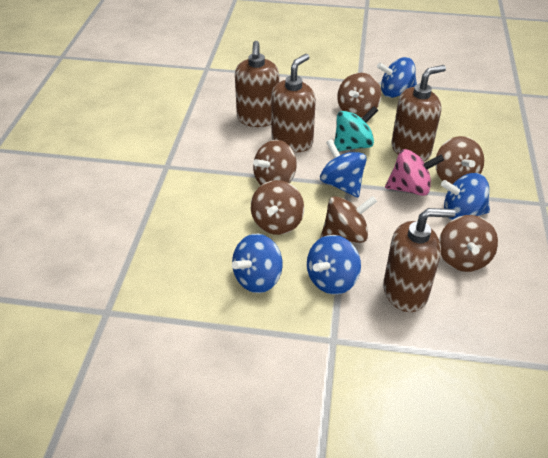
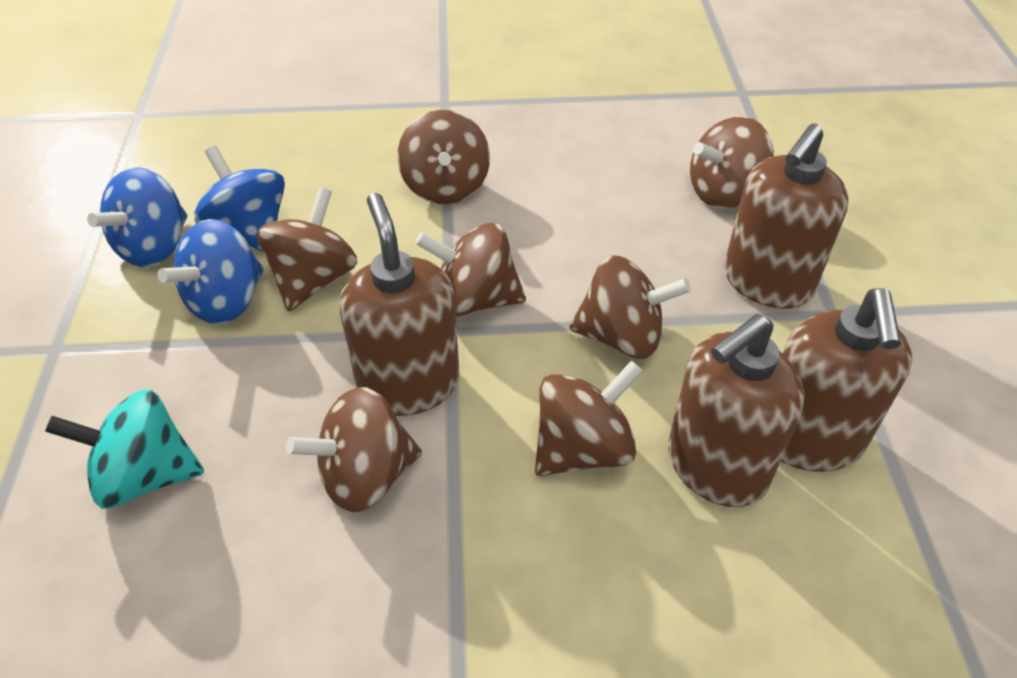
blue spinning top: 5 -> 3
brown spinning top: 6 -> 7
pink spinning top: 1 -> 0

